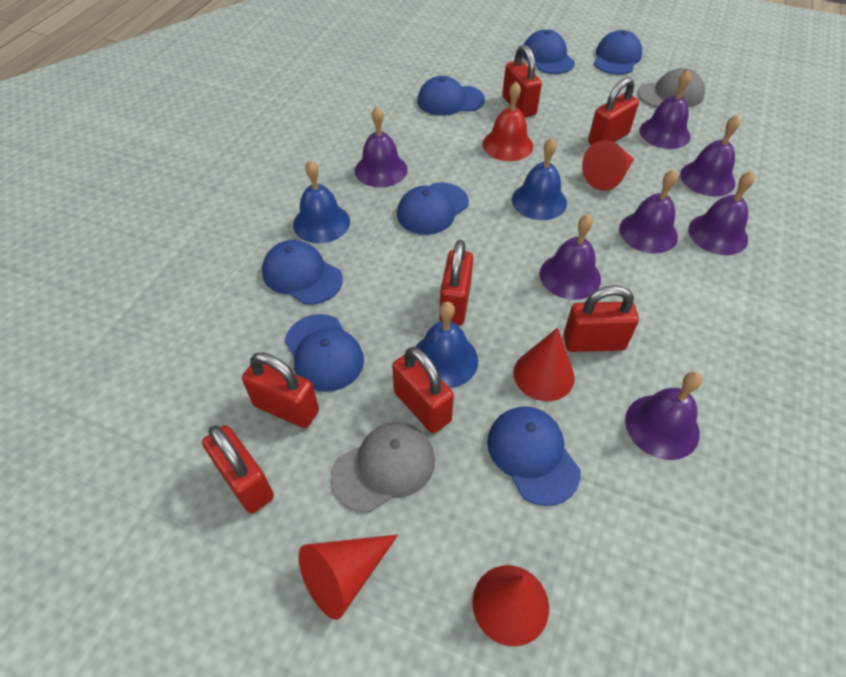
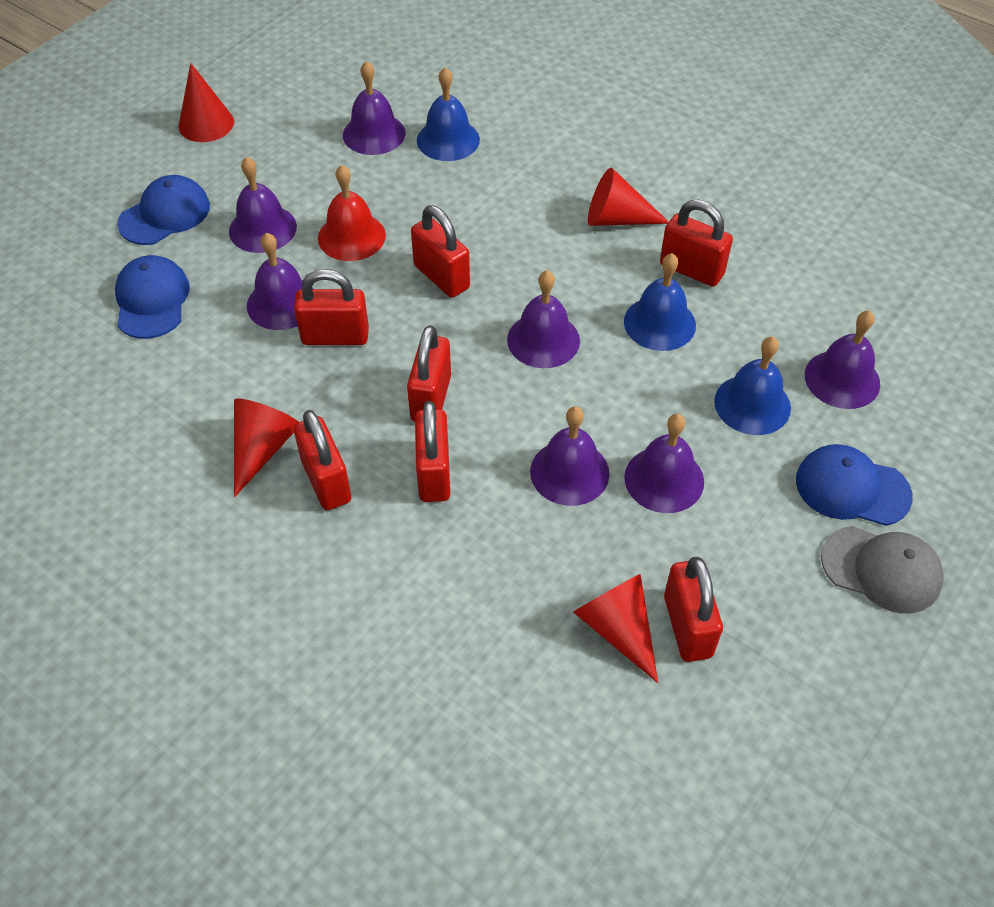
blue cap: 7 -> 3
grey cap: 2 -> 1

